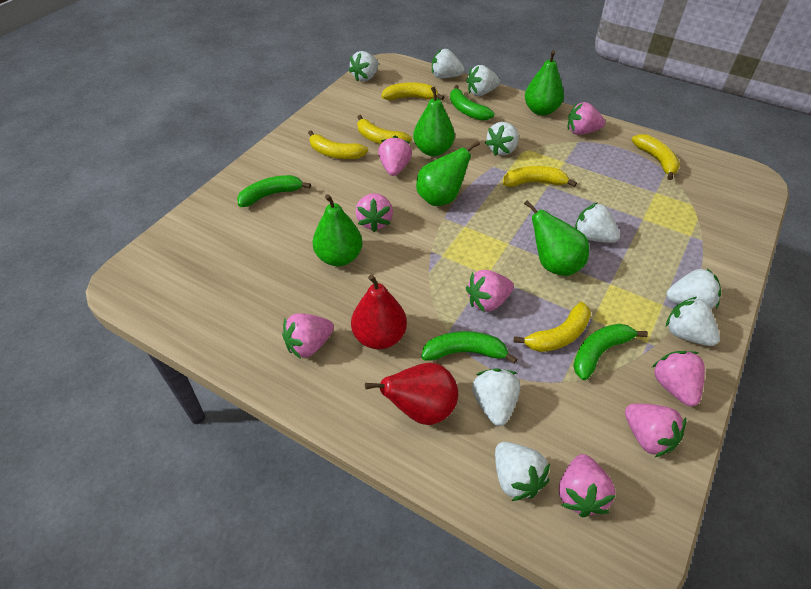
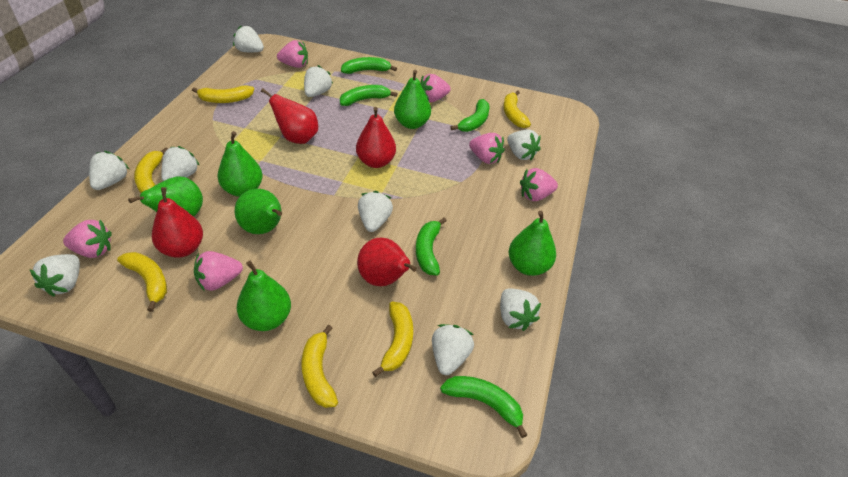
green banana: 4 -> 5
green pear: 5 -> 6
pink strawberry: 8 -> 6
red pear: 2 -> 4

